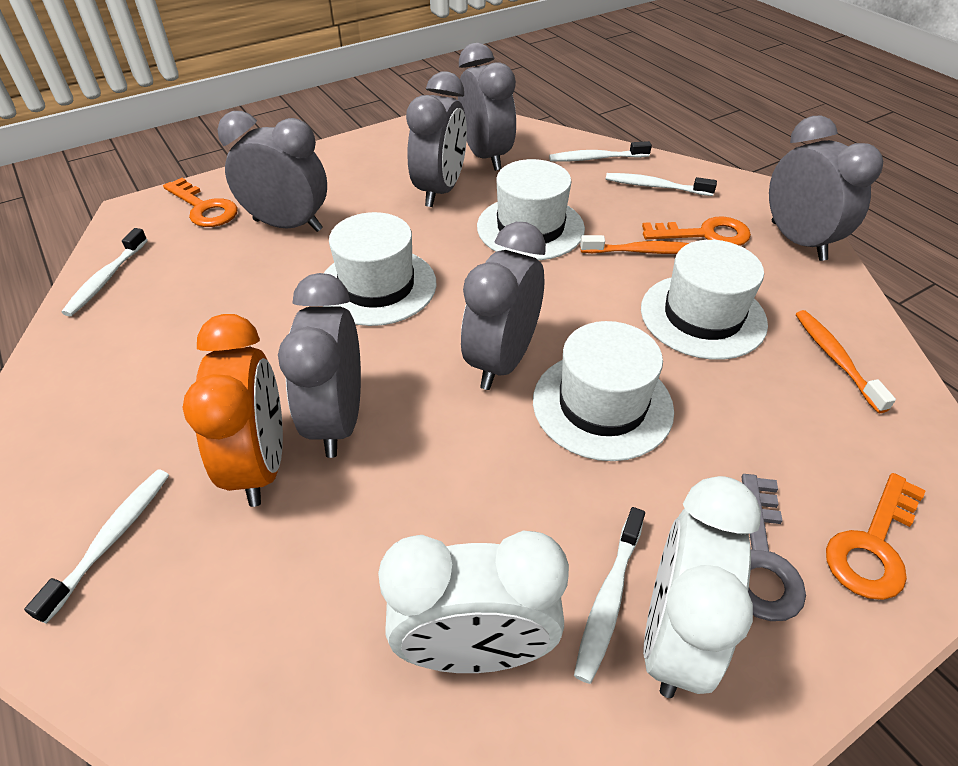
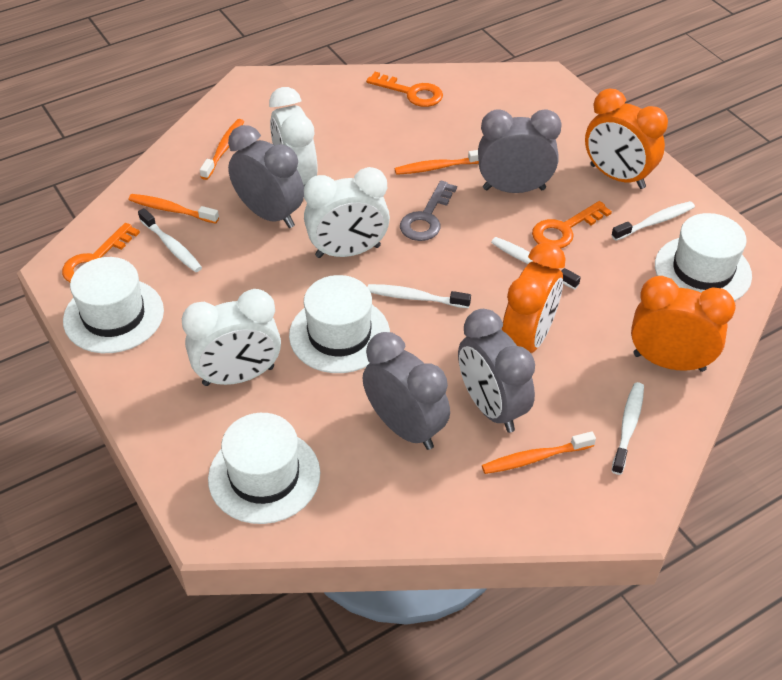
grey clock: 6 -> 4
orange clock: 1 -> 3
orange toothbrush: 2 -> 4
white clock: 2 -> 3

